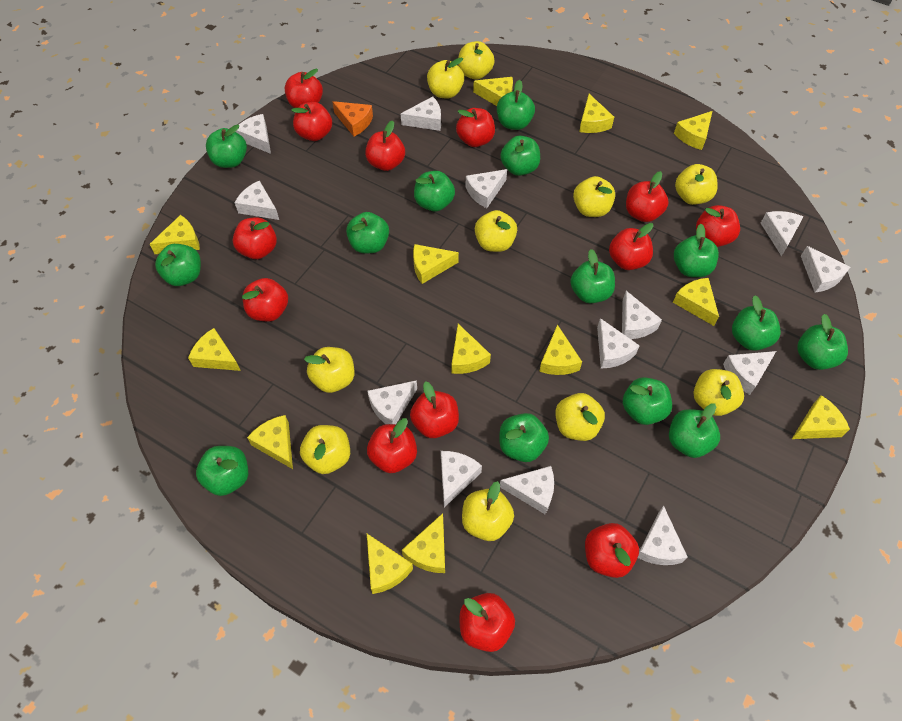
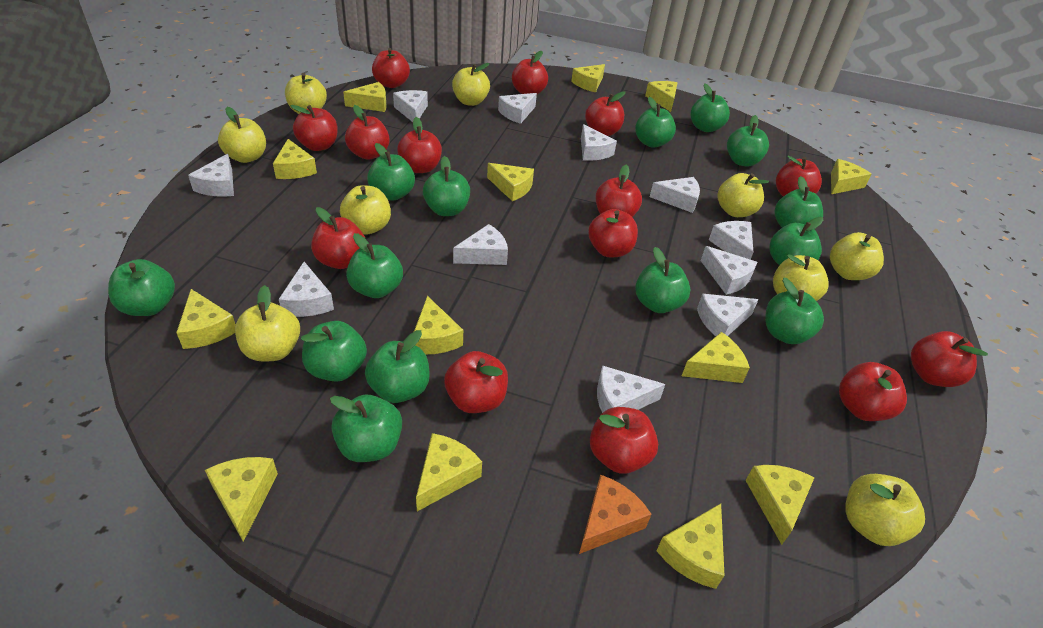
red apple: 13 -> 14
white cheese: 13 -> 11
yellow apple: 10 -> 9

